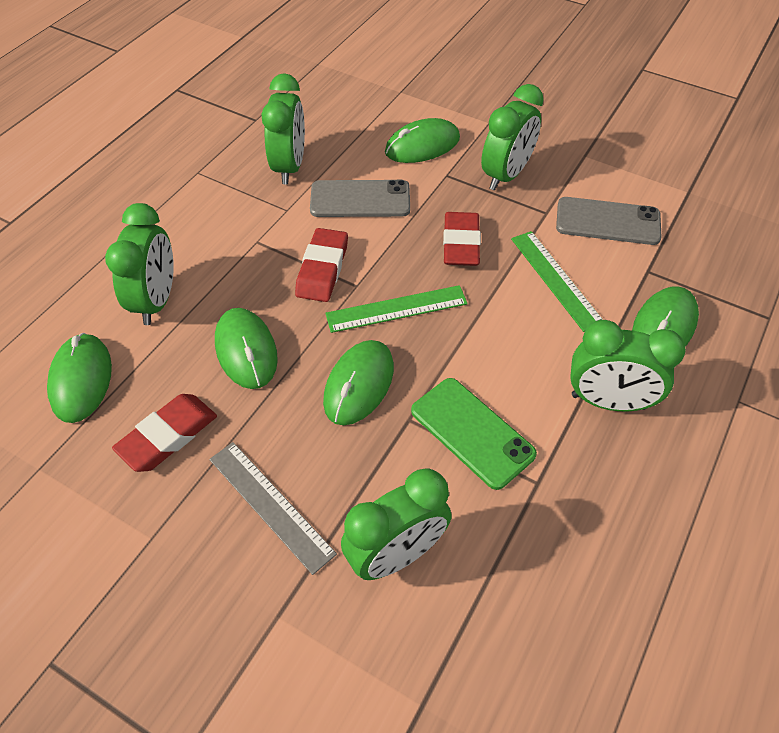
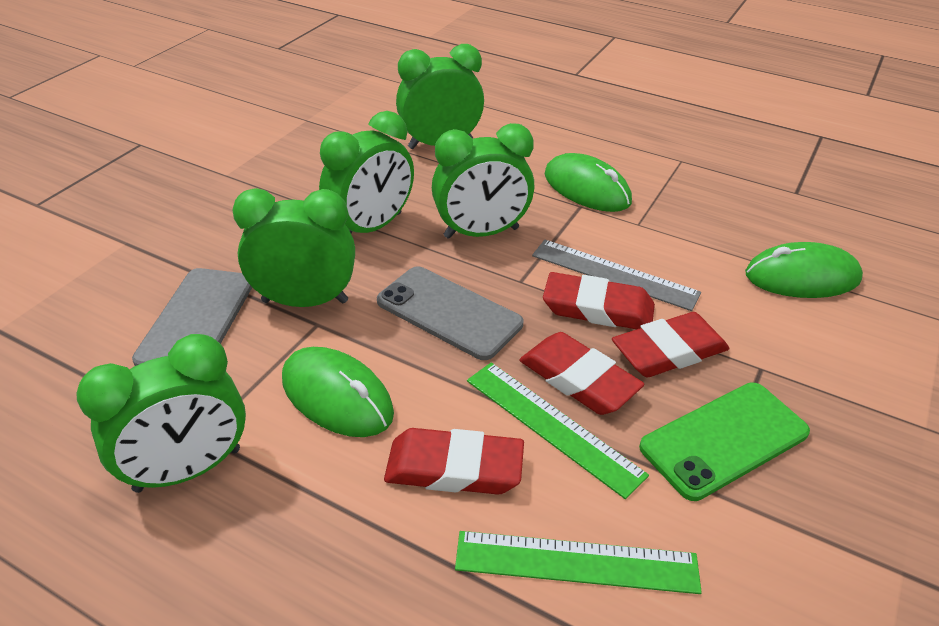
green mouse: 5 -> 3
red eraser: 3 -> 4

